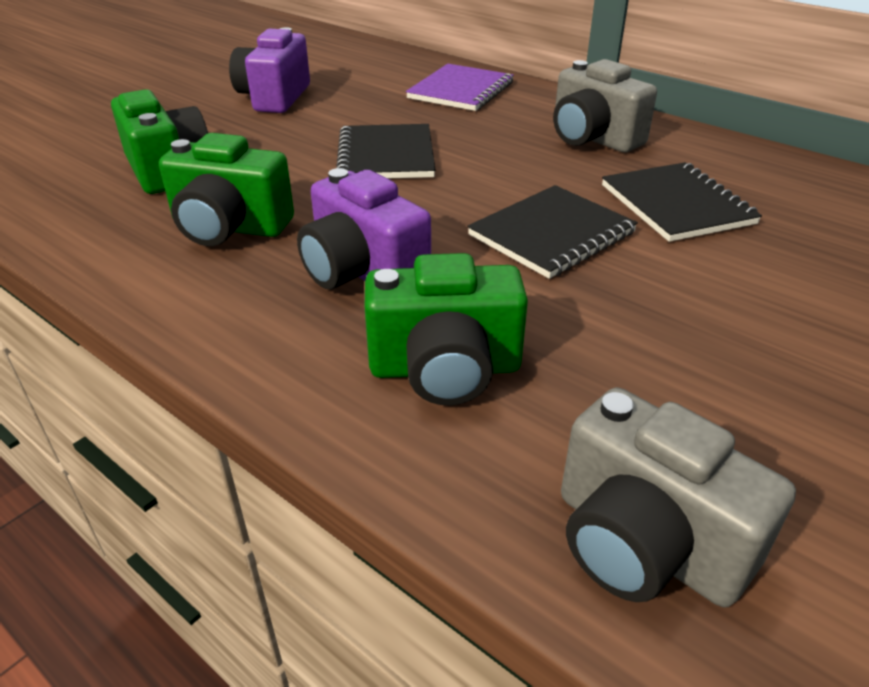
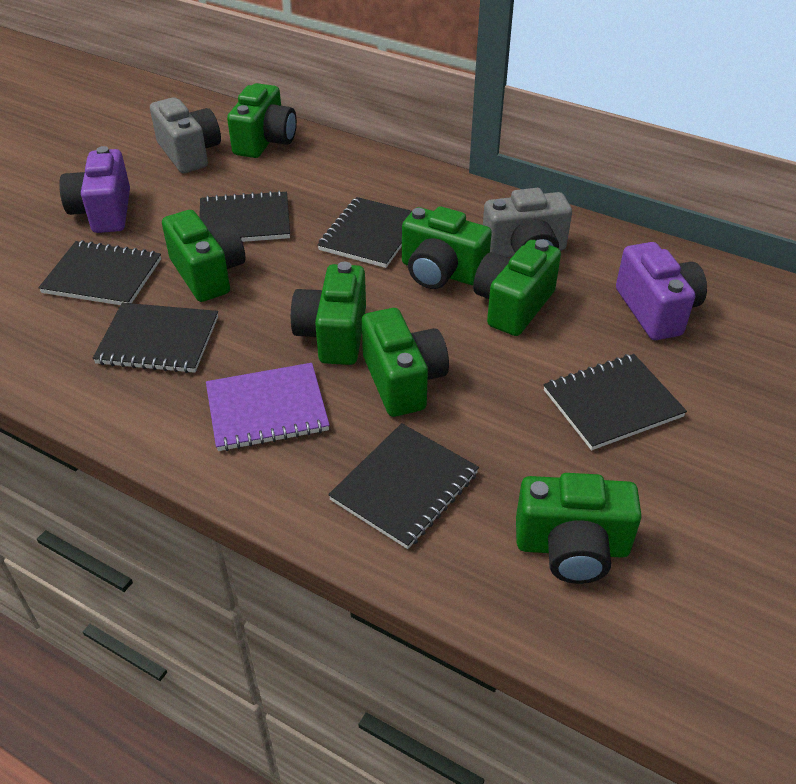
black notebook: 3 -> 6
green camera: 3 -> 7

